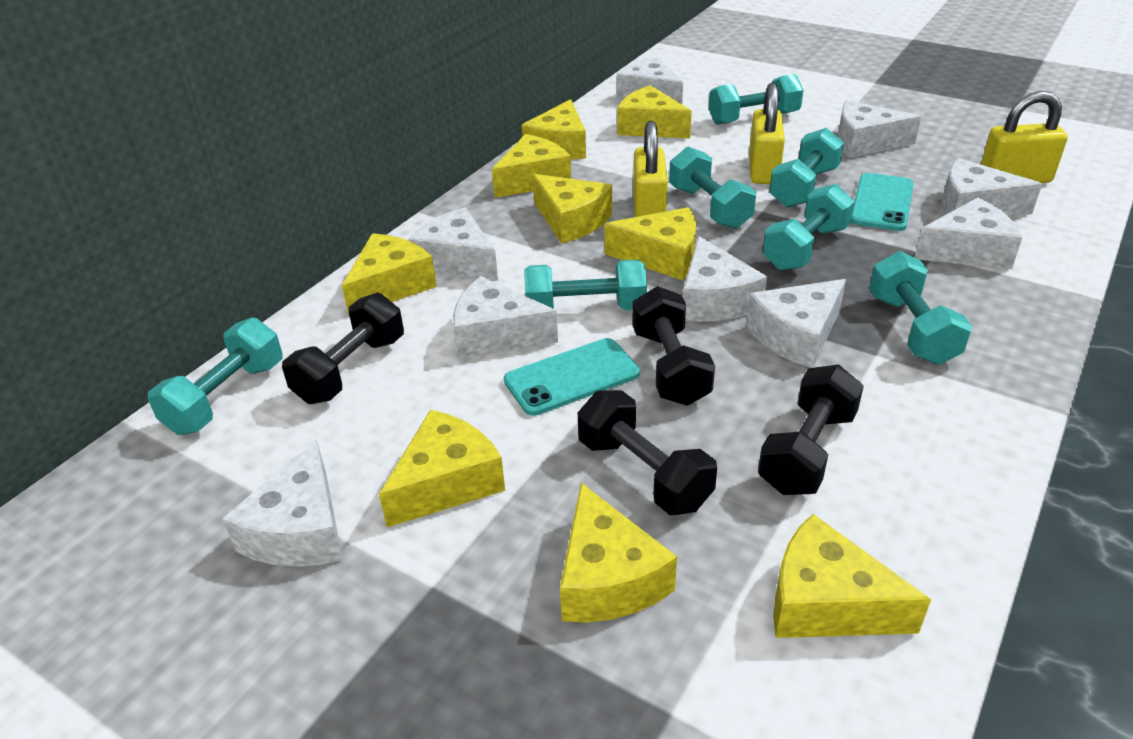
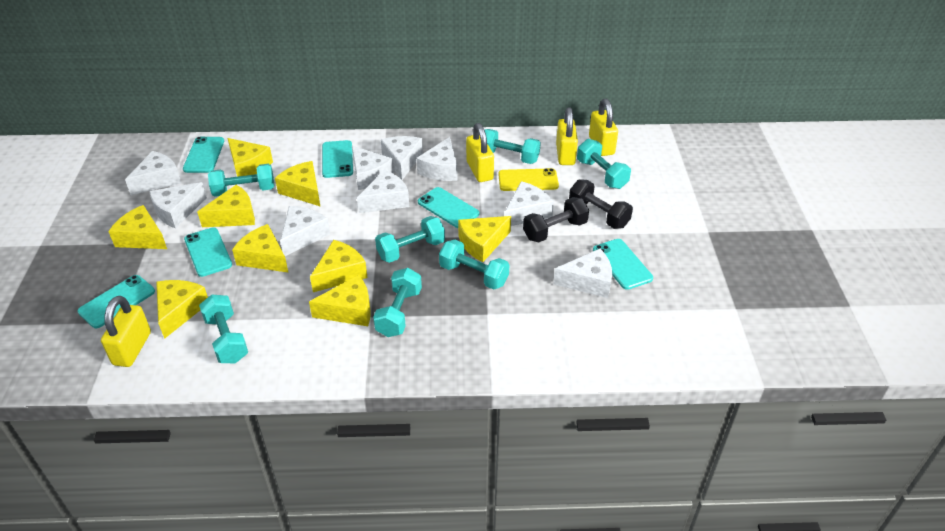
black dumbbell: 4 -> 2
turquoise phone: 2 -> 6
yellow padlock: 3 -> 4
yellow phone: 0 -> 1

